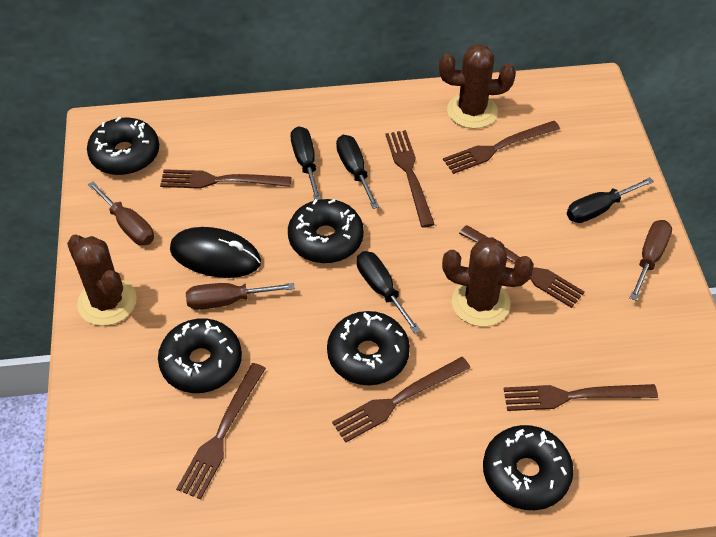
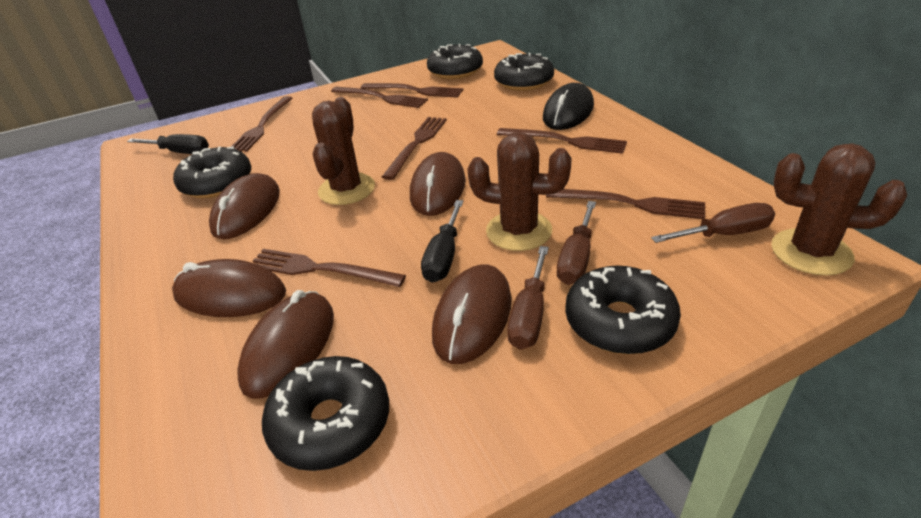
black screwdriver: 4 -> 2
brown mouse: 0 -> 5

